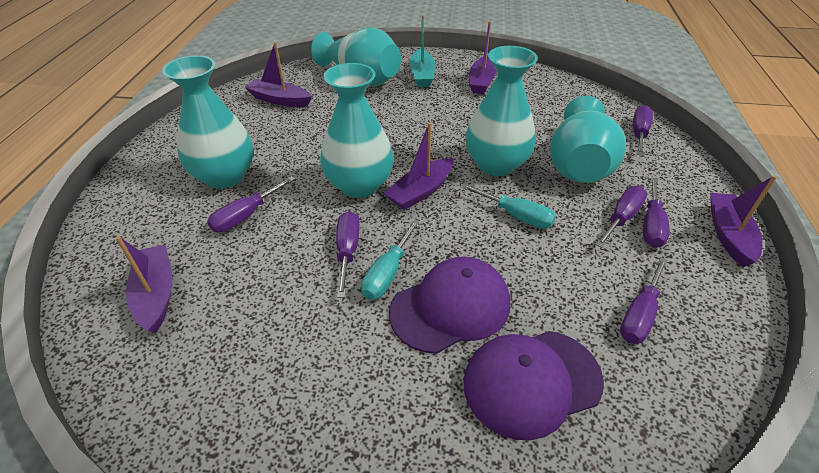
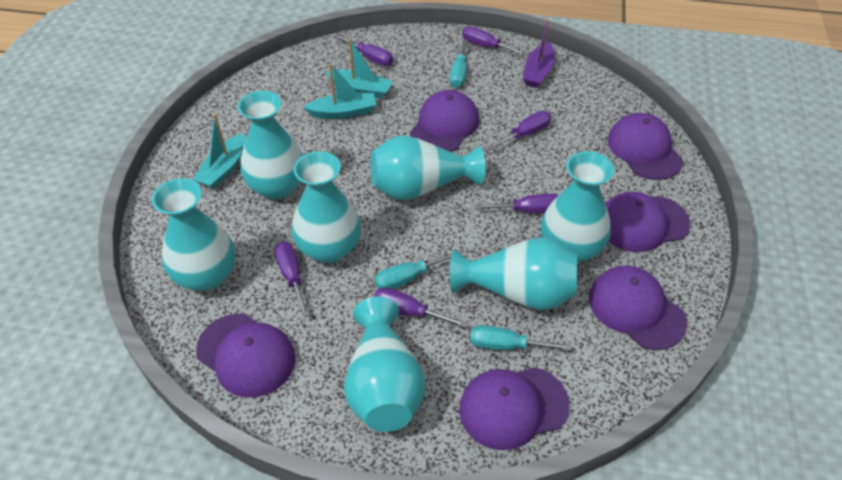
purple boat: 5 -> 1
purple cap: 2 -> 6
turquoise boat: 1 -> 3
turquoise screwdriver: 2 -> 3
turquoise vase: 5 -> 7

